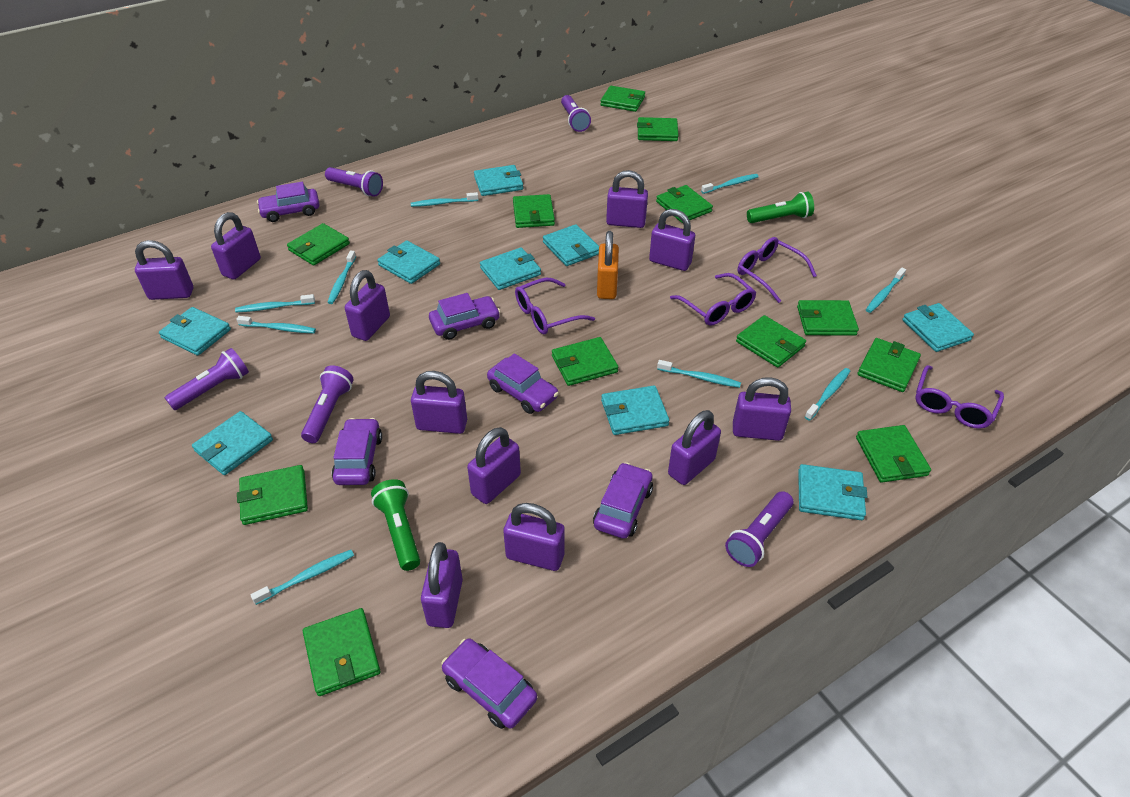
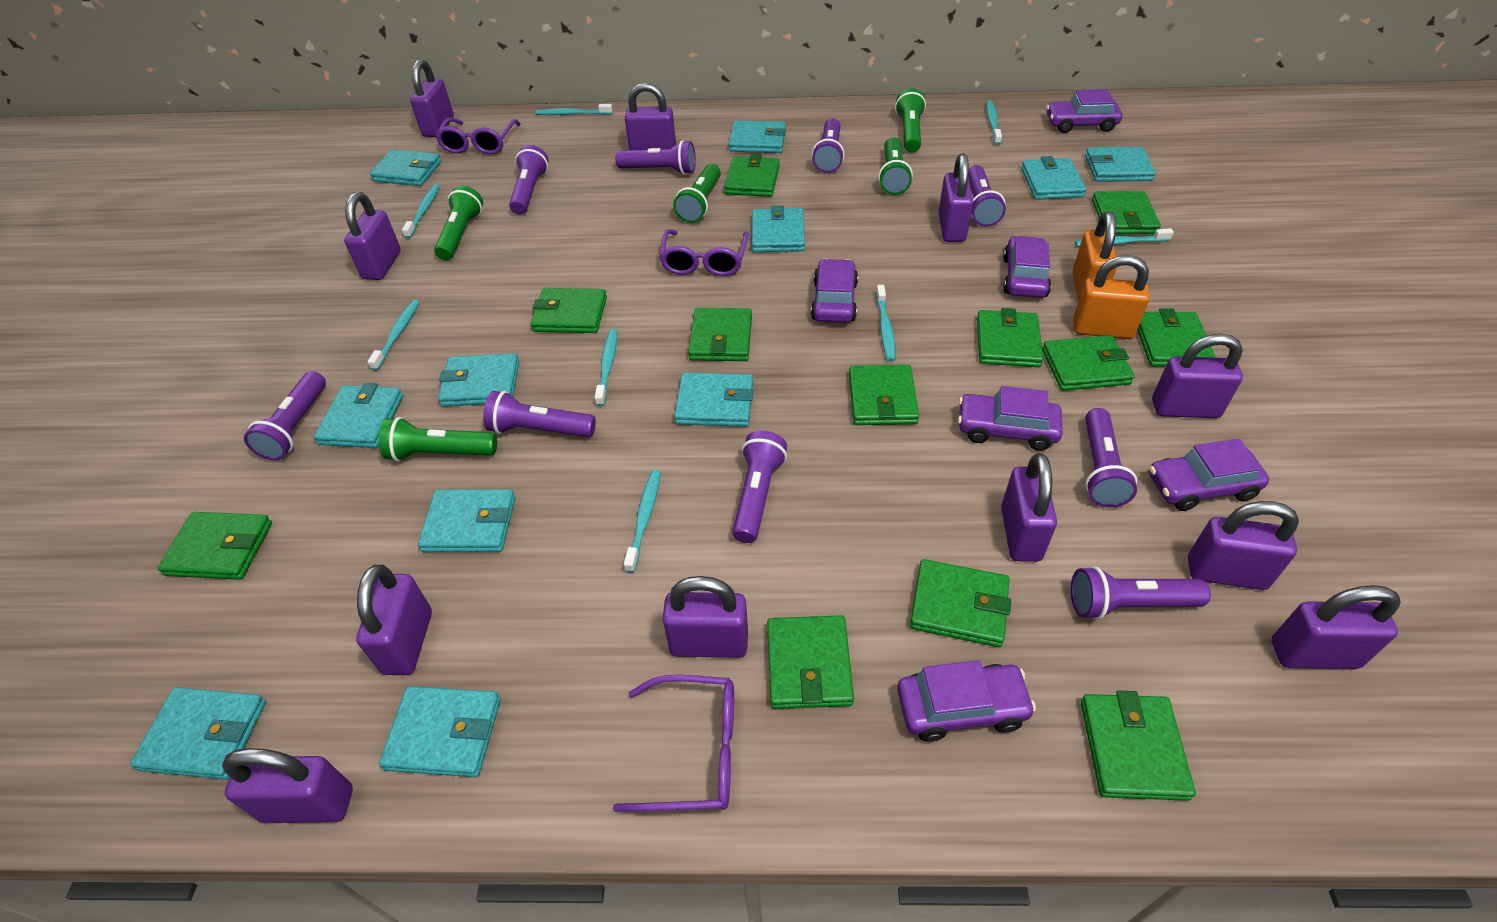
green flashlight: 2 -> 5
orange padlock: 1 -> 2
purple flashlight: 5 -> 9
purple glasses: 4 -> 3
turquoise toothbrush: 9 -> 8
turquoise wallet: 9 -> 11

